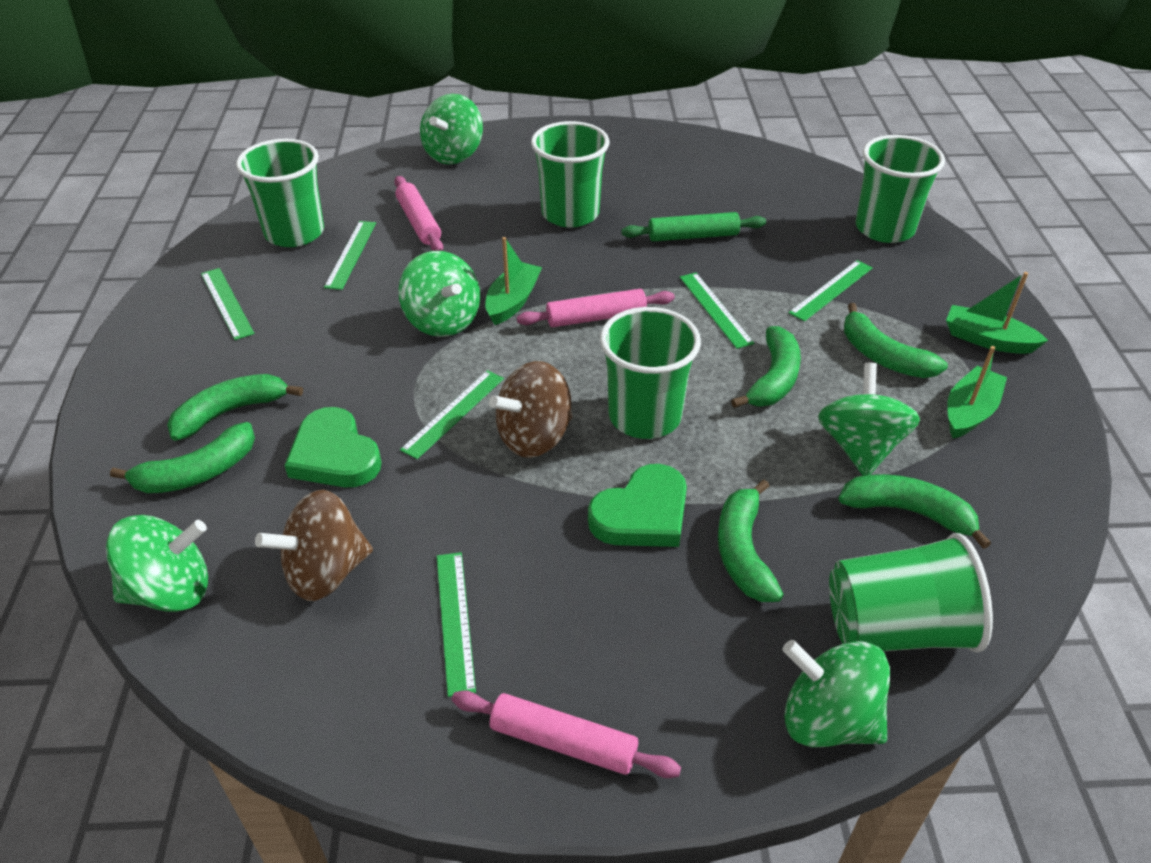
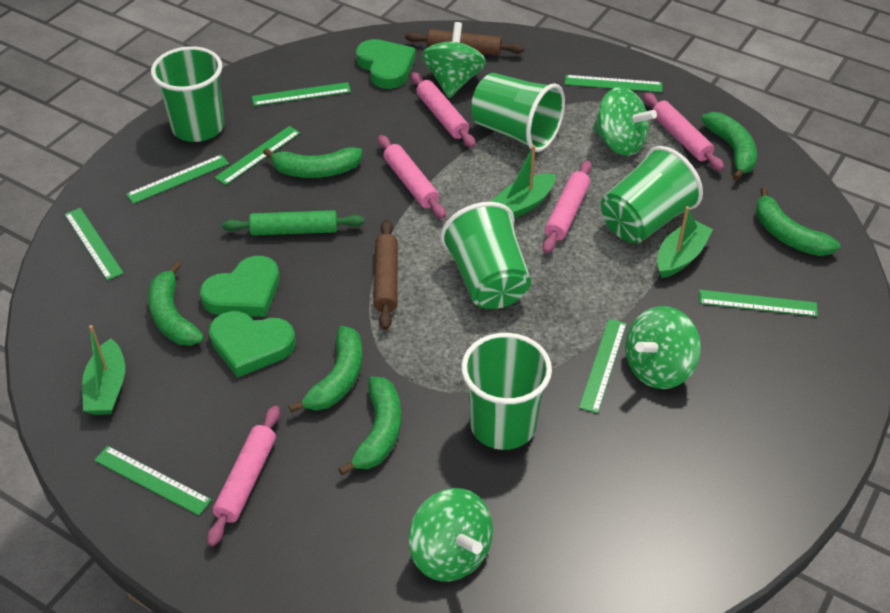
brown rolling pin: 0 -> 2
brown spinning top: 2 -> 0
green heart: 2 -> 3
green ruler: 6 -> 8
green spinning top: 5 -> 4
pink rolling pin: 3 -> 5

